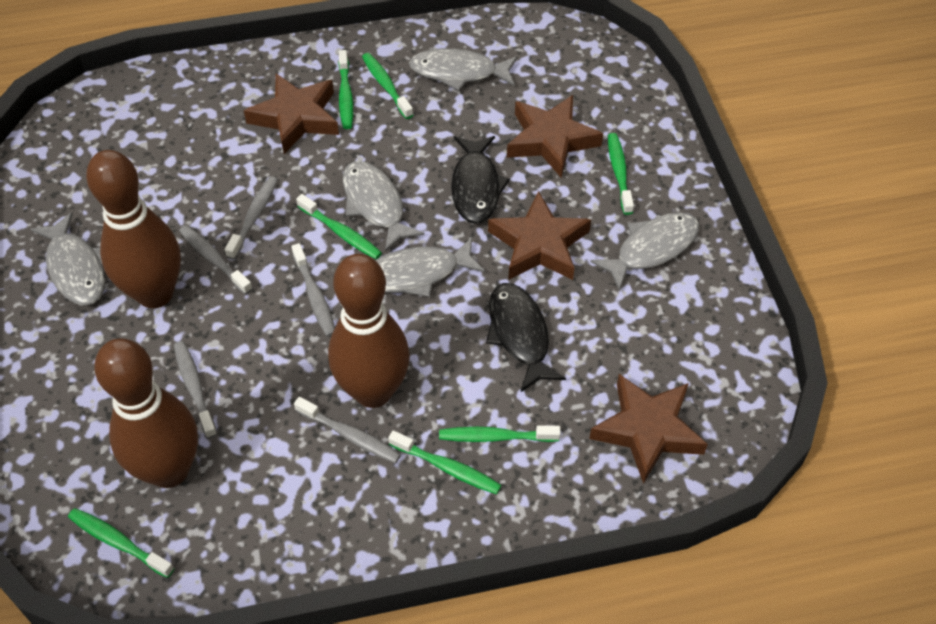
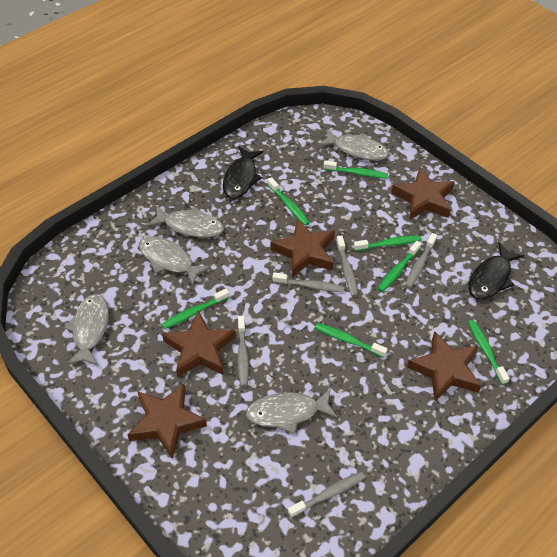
brown bowling pin: 3 -> 0
brown star: 4 -> 5

